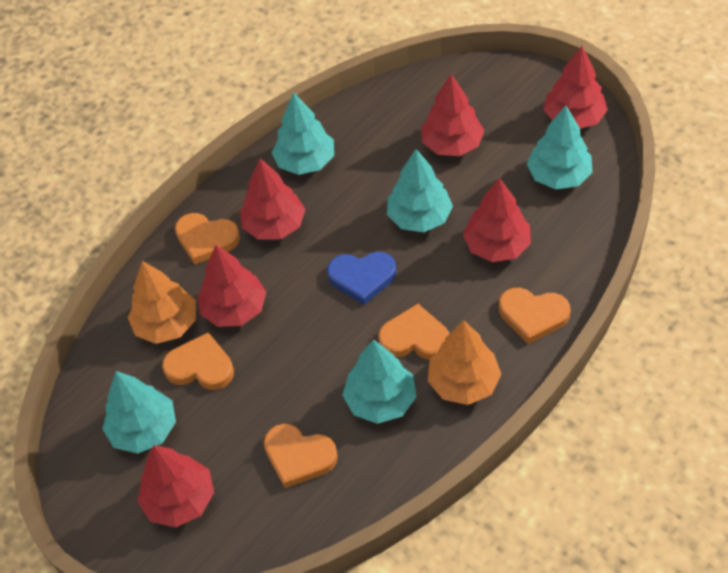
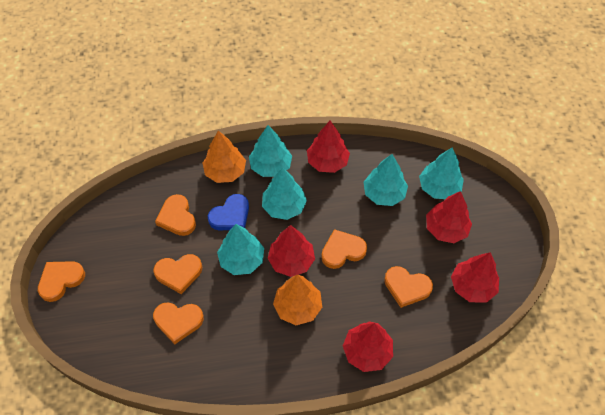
orange heart: 5 -> 6
red tree: 6 -> 5

